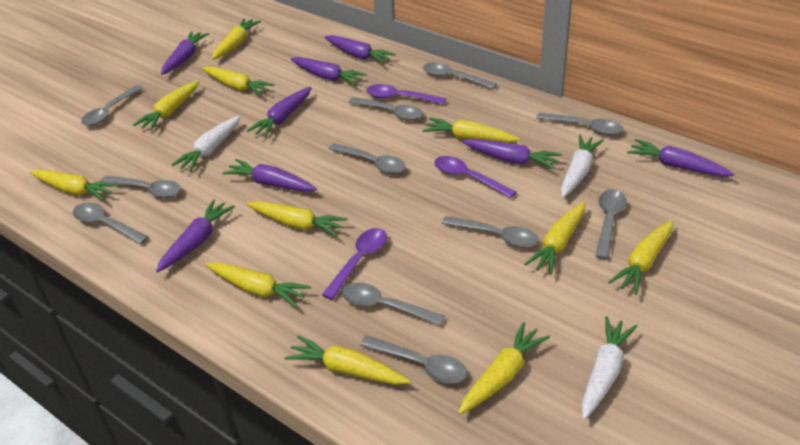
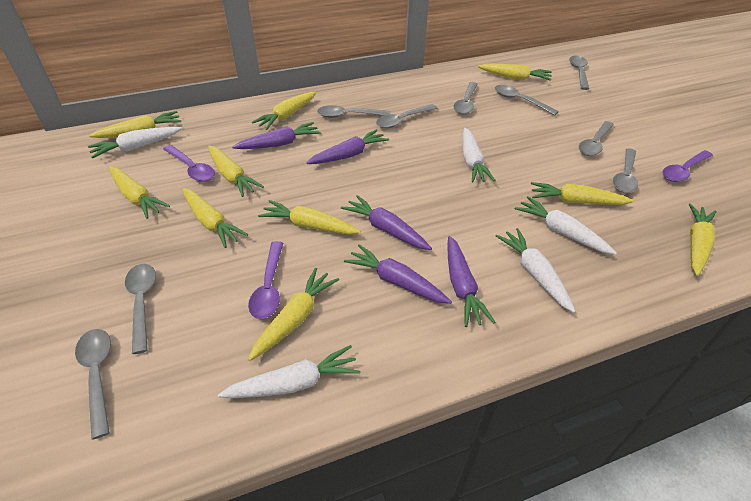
grey spoon: 11 -> 9
purple carrot: 8 -> 5
white carrot: 3 -> 5
yellow carrot: 11 -> 10

